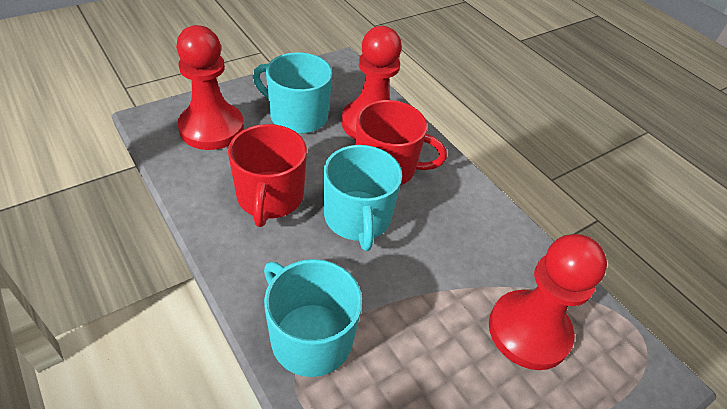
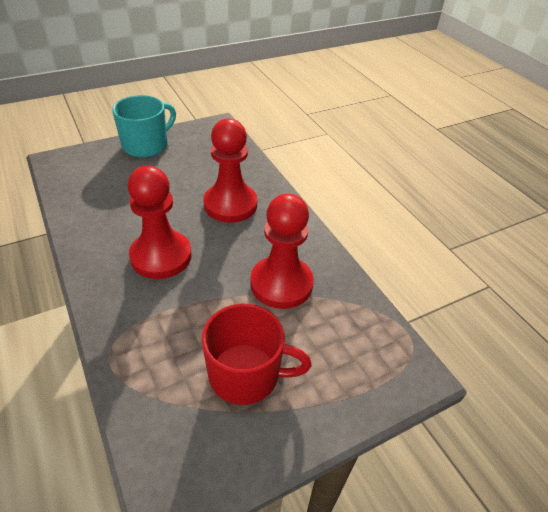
red mug: 2 -> 1
turquoise mug: 3 -> 1

